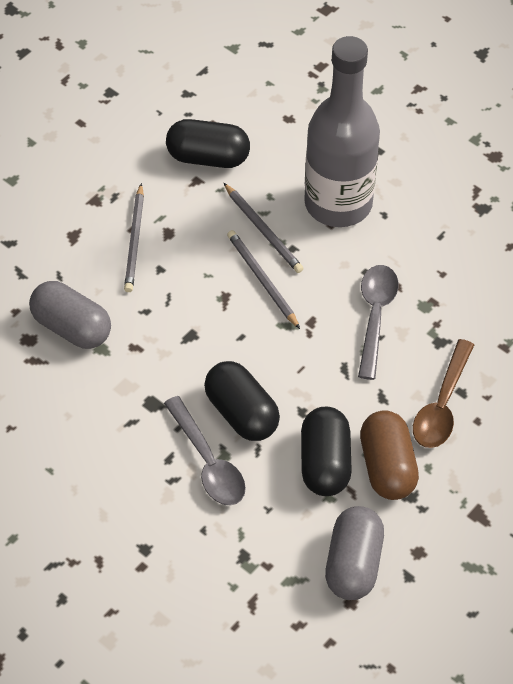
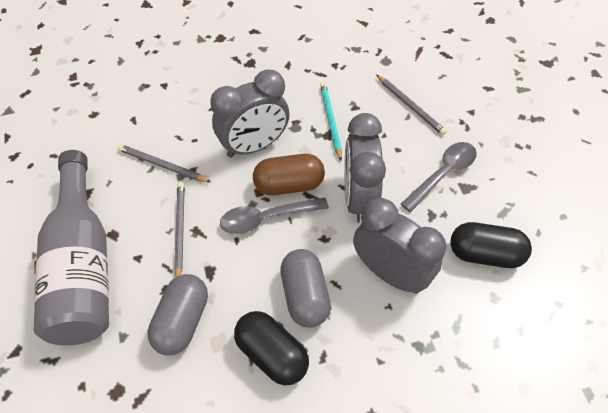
black capsule: 3 -> 2
brown spoon: 1 -> 0
grey clock: 0 -> 3
turquoise pencil: 0 -> 1

